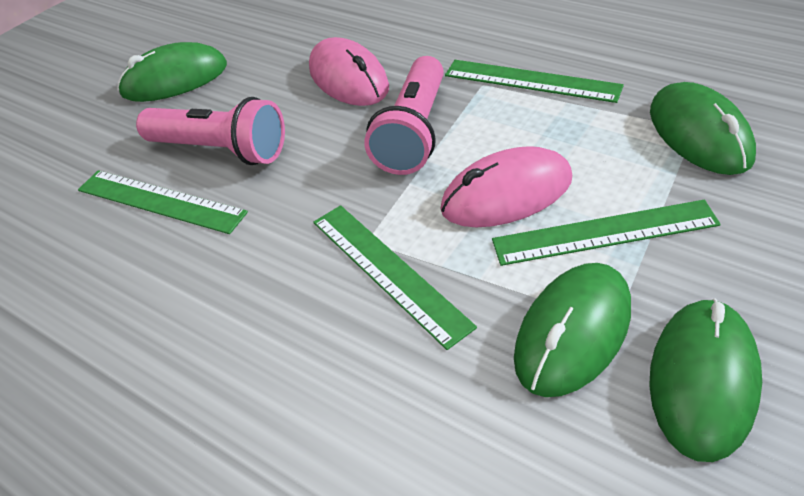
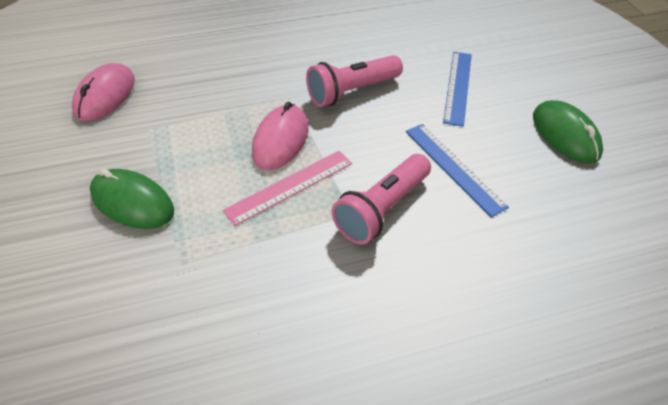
blue ruler: 0 -> 2
green mouse: 4 -> 2
green ruler: 4 -> 0
pink ruler: 0 -> 1

